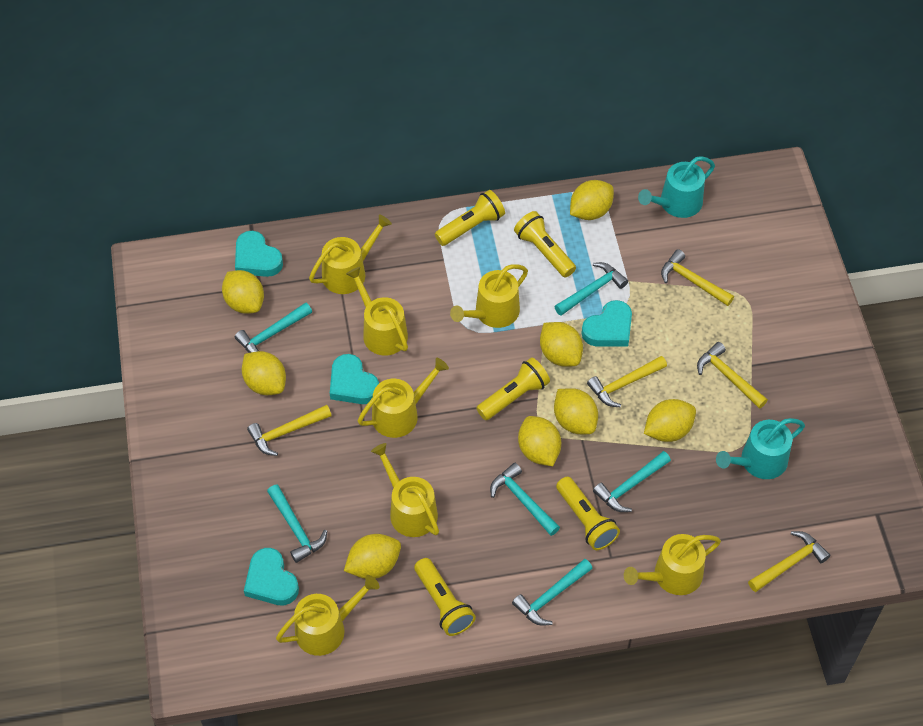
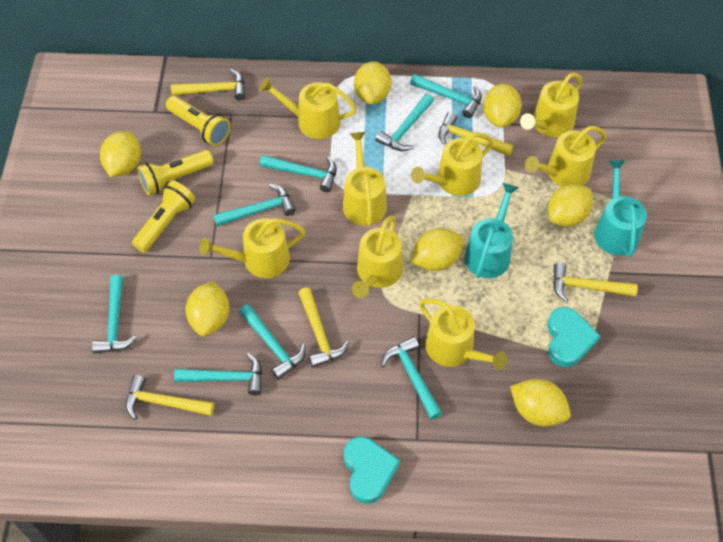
turquoise hammer: 6 -> 8
turquoise heart: 4 -> 2
yellow flashlight: 5 -> 3
yellow lemon: 8 -> 7
yellow watering can: 7 -> 8

